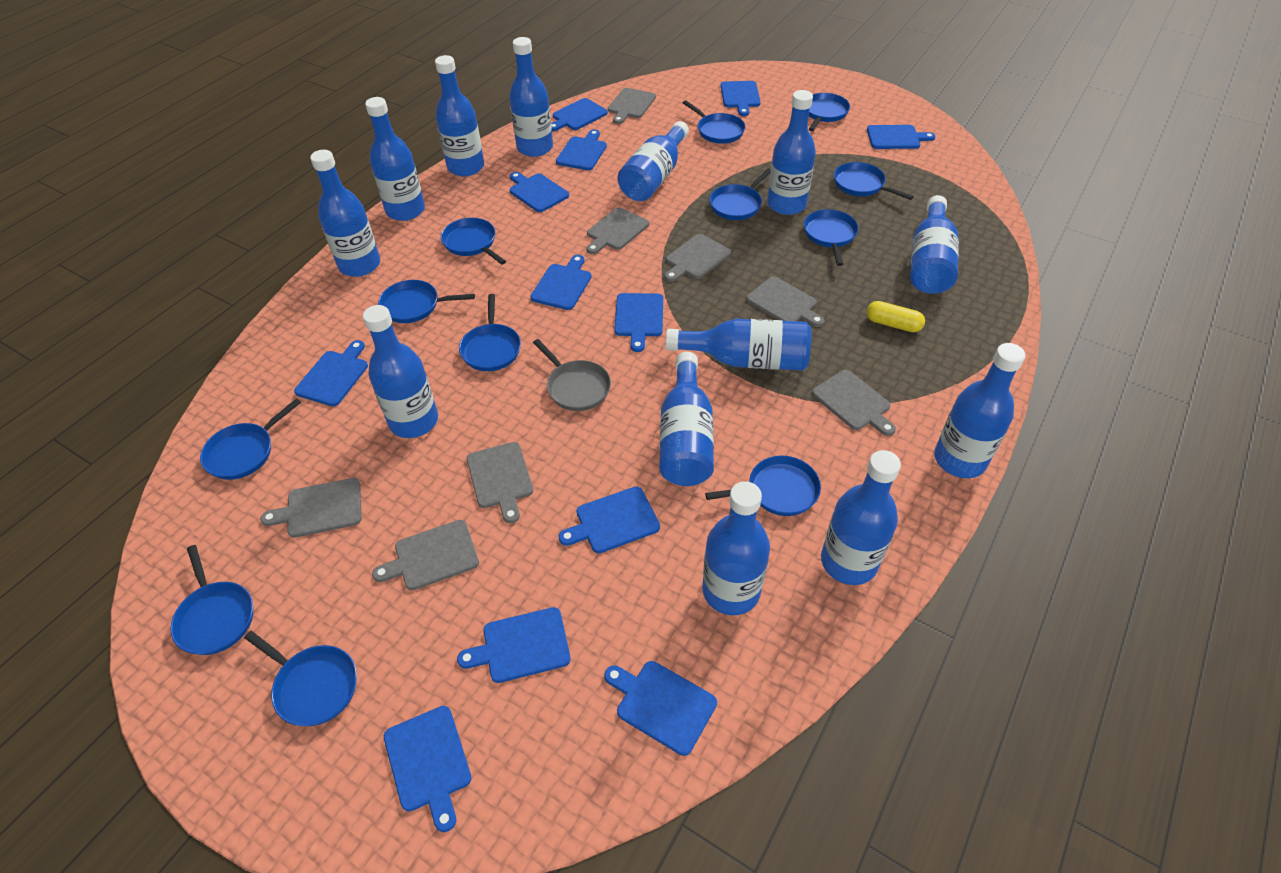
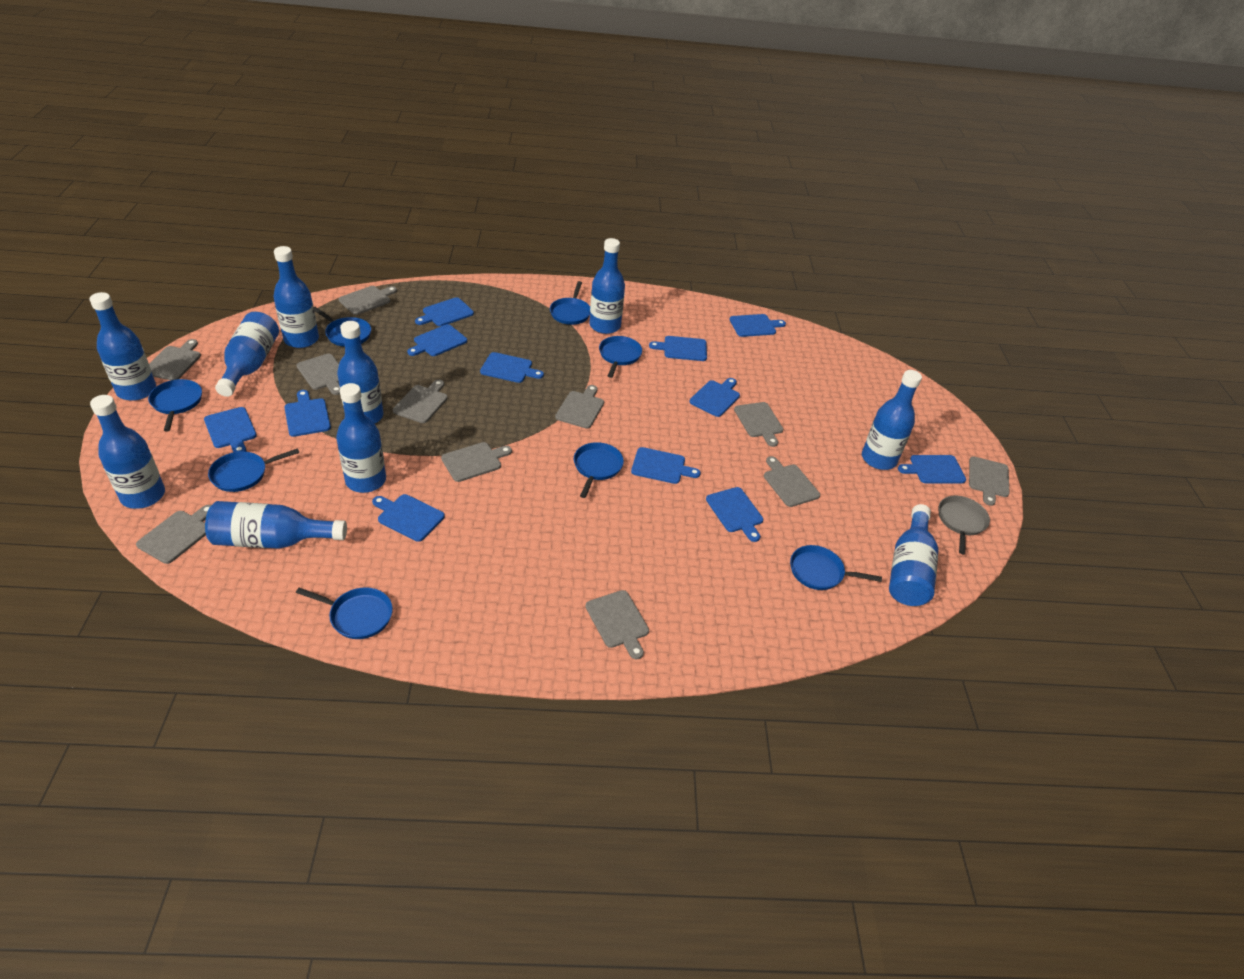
blue bottle: 13 -> 10
blue pan: 12 -> 8
grey cutting board: 8 -> 11
yellow capsule: 1 -> 0

